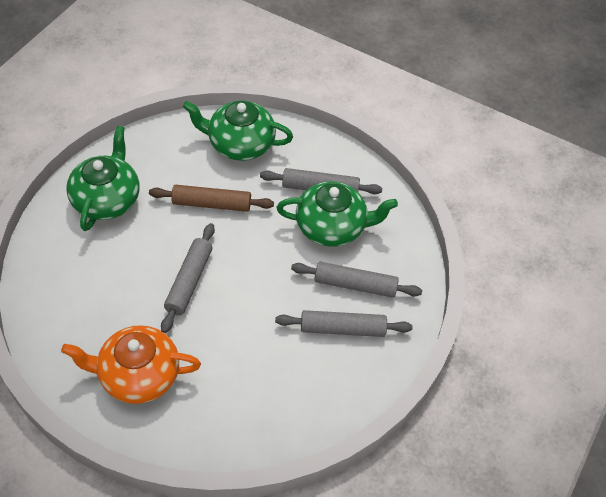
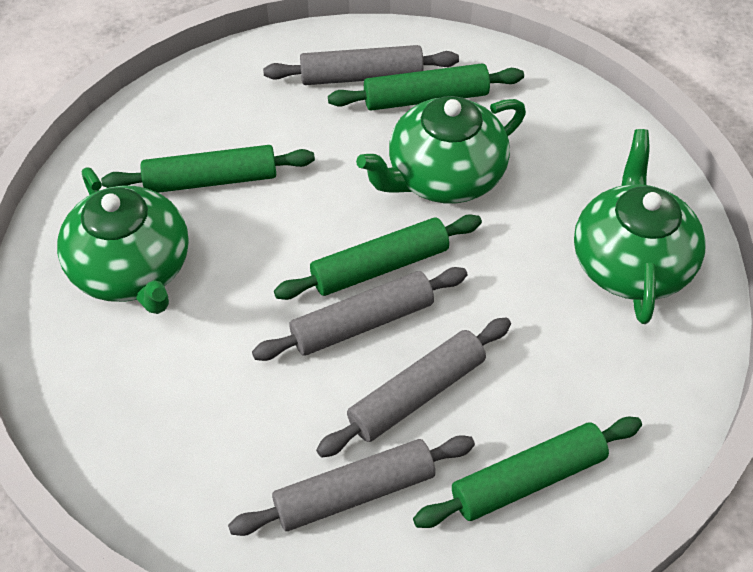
brown rolling pin: 1 -> 0
green rolling pin: 0 -> 4
orange teapot: 1 -> 0

